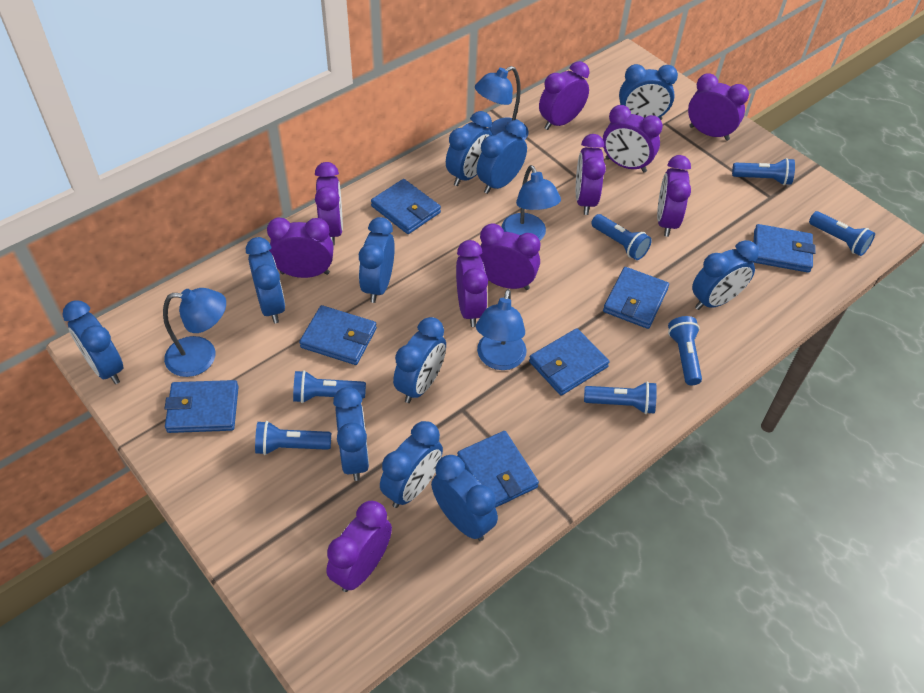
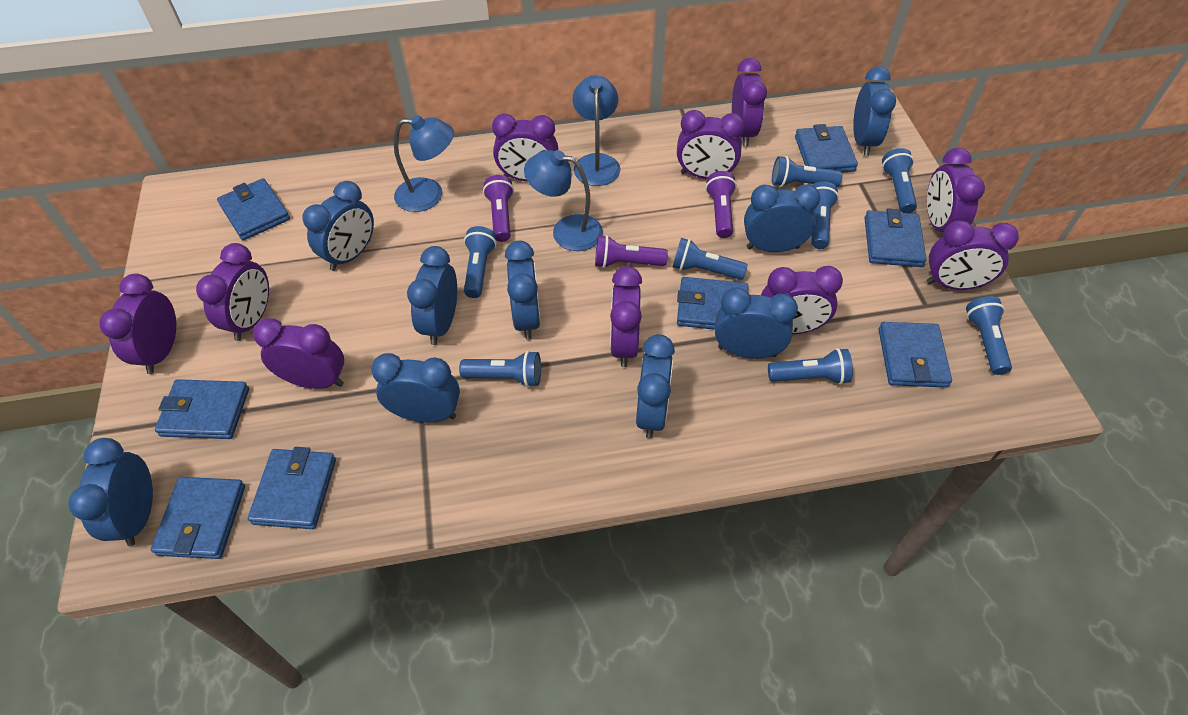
blue clock: 11 -> 9
blue flashlight: 7 -> 8
blue lamp: 4 -> 3
blue wallet: 7 -> 8
purple flashlight: 0 -> 3

